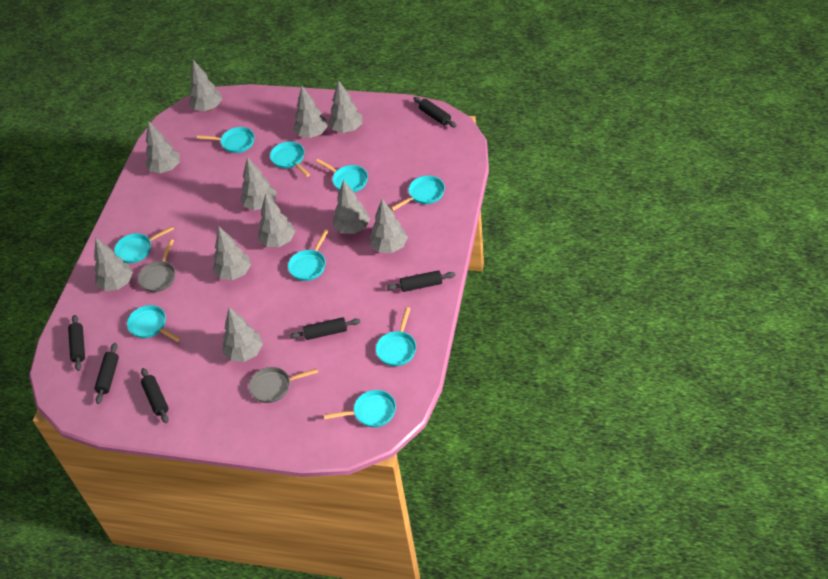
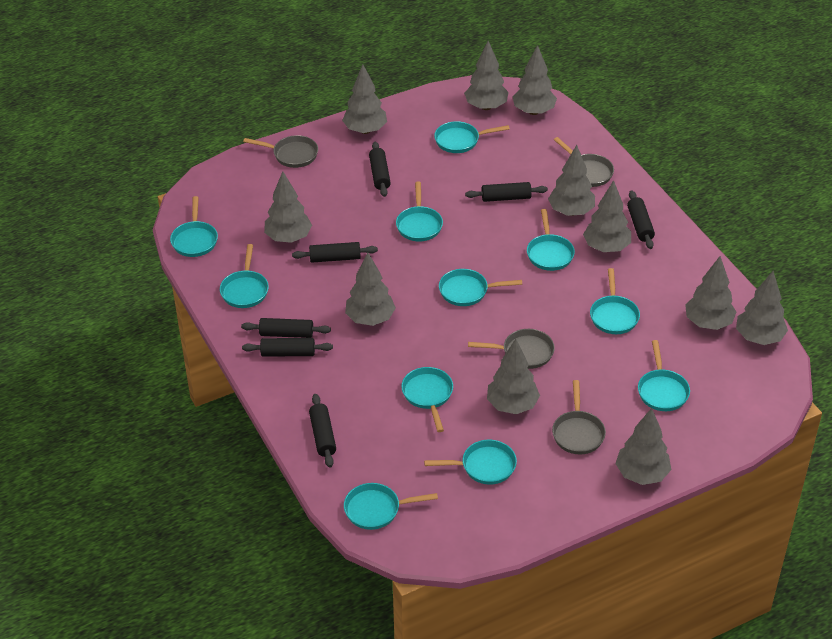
black rolling pin: 6 -> 7
grey pan: 2 -> 4
turquoise pan: 9 -> 11

